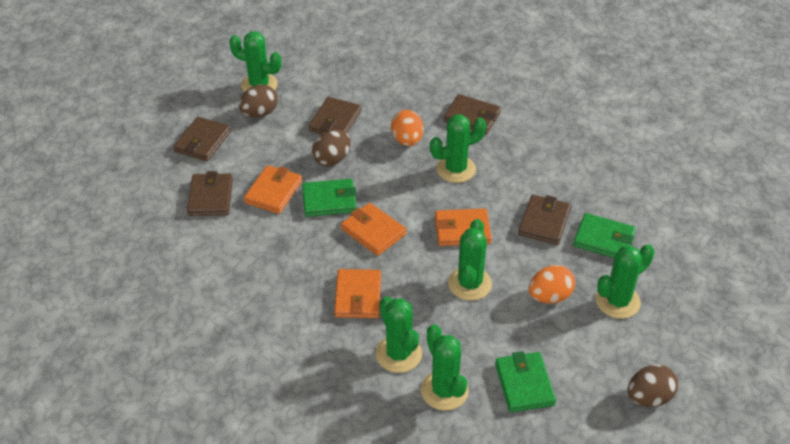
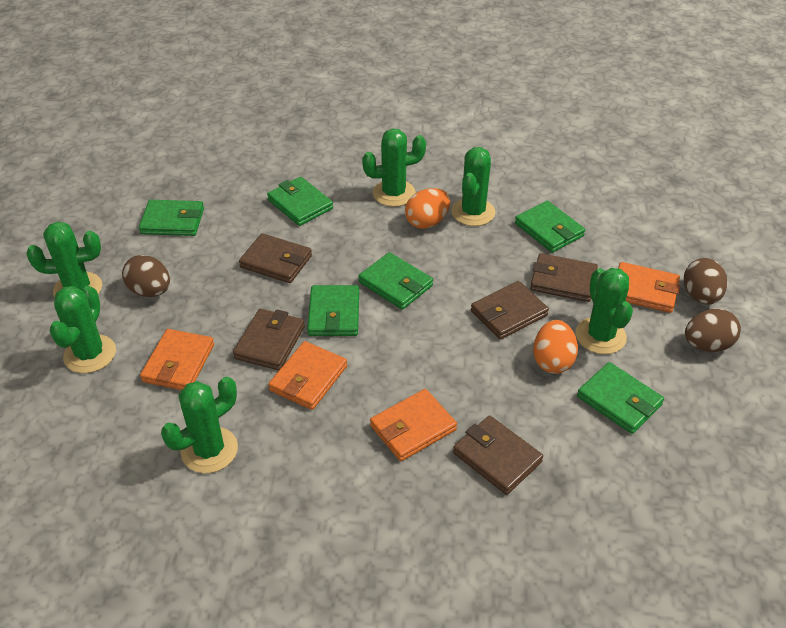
green wallet: 3 -> 6

